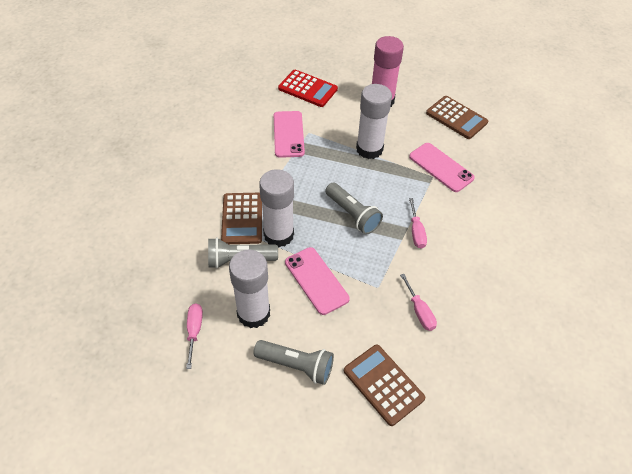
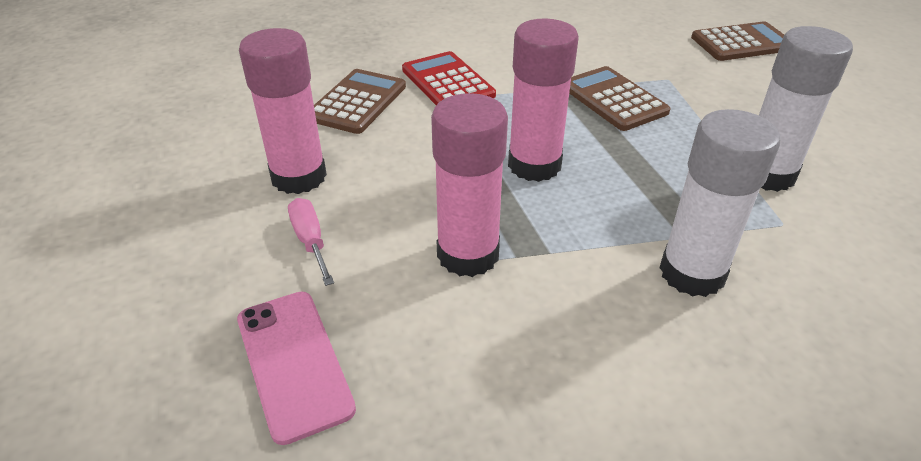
grey flashlight: 3 -> 0
pink glue stick: 1 -> 3
pink phone: 3 -> 1
pink screwdriver: 3 -> 1
white glue stick: 3 -> 2

